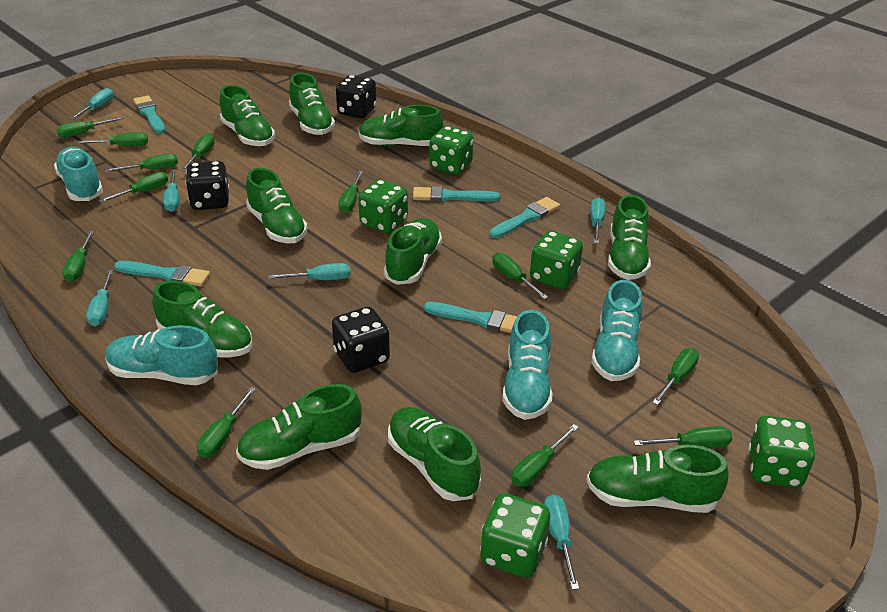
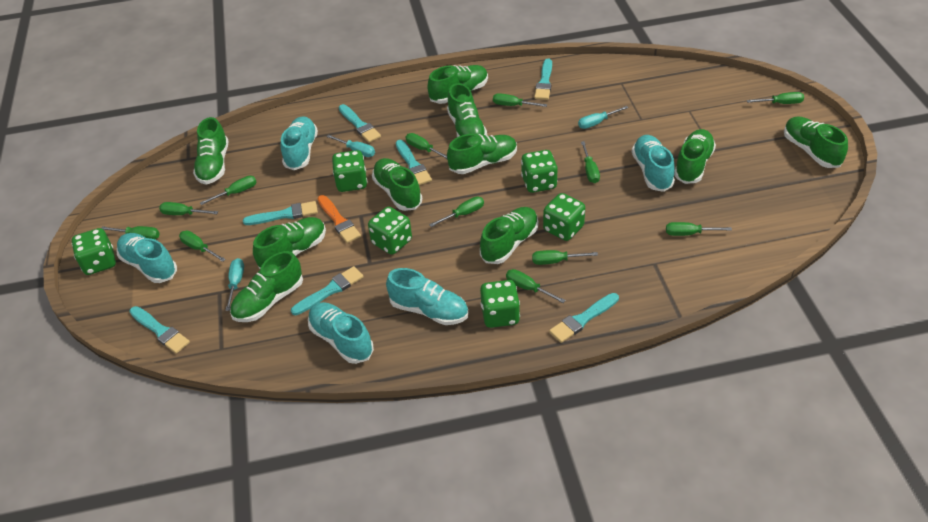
black dice: 3 -> 0
green dice: 5 -> 6
orange brush: 0 -> 1
turquoise brush: 5 -> 7
turquoise screwdriver: 6 -> 3
turquoise shoe: 4 -> 5

